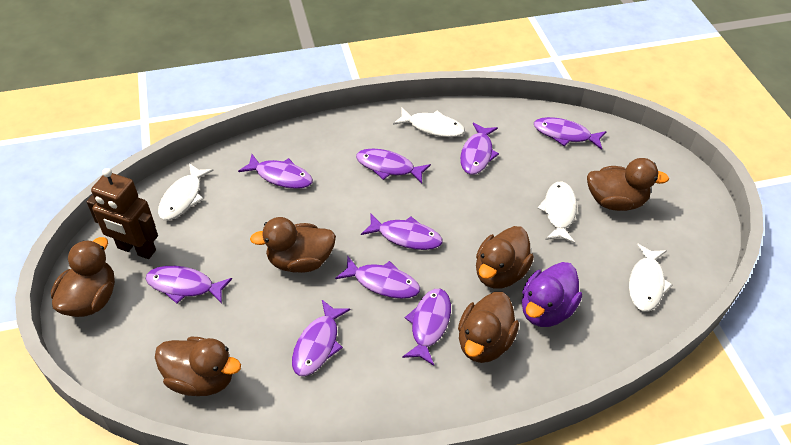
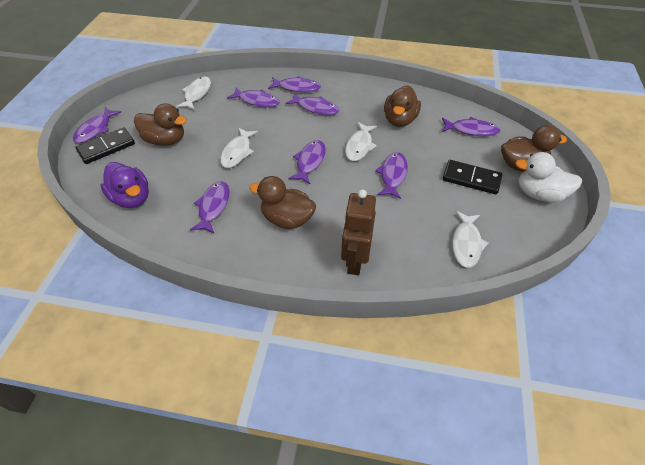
black domino: 0 -> 2
brown duck: 6 -> 4
purple fish: 9 -> 8
white duck: 0 -> 1

